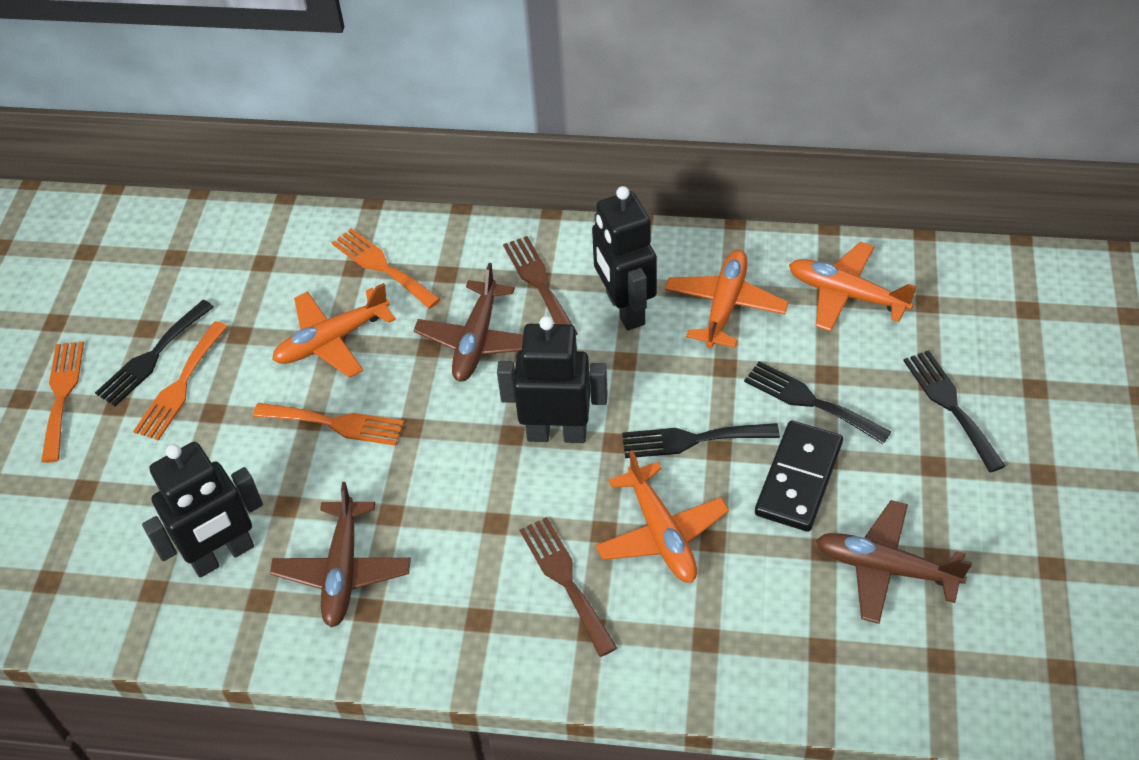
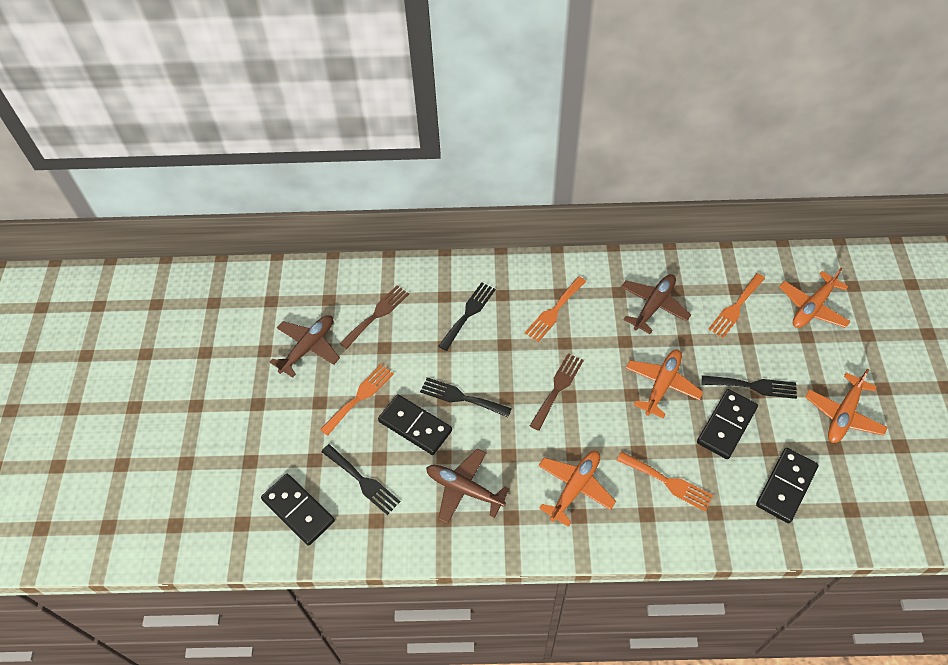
black domino: 1 -> 4
black robot: 3 -> 0

